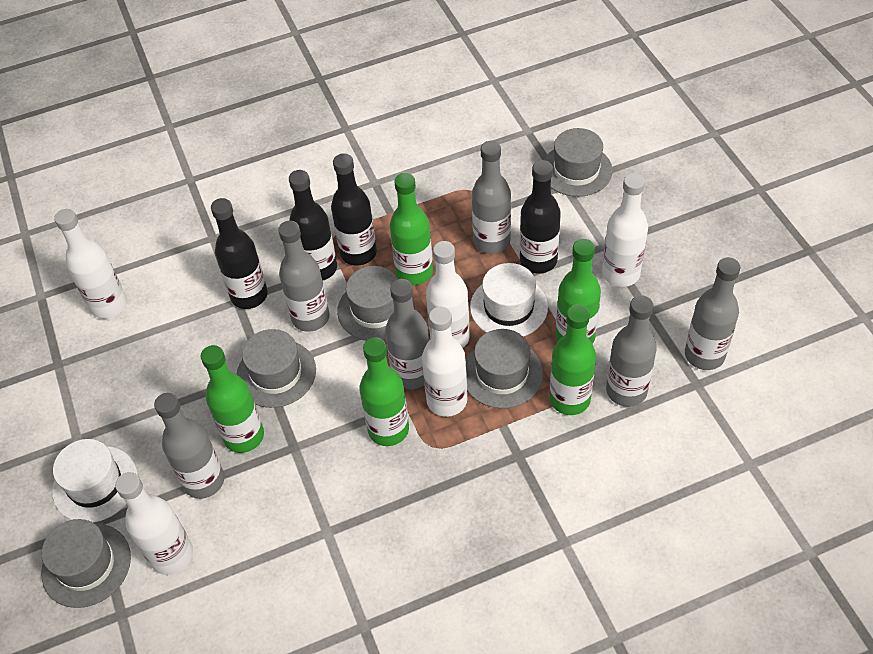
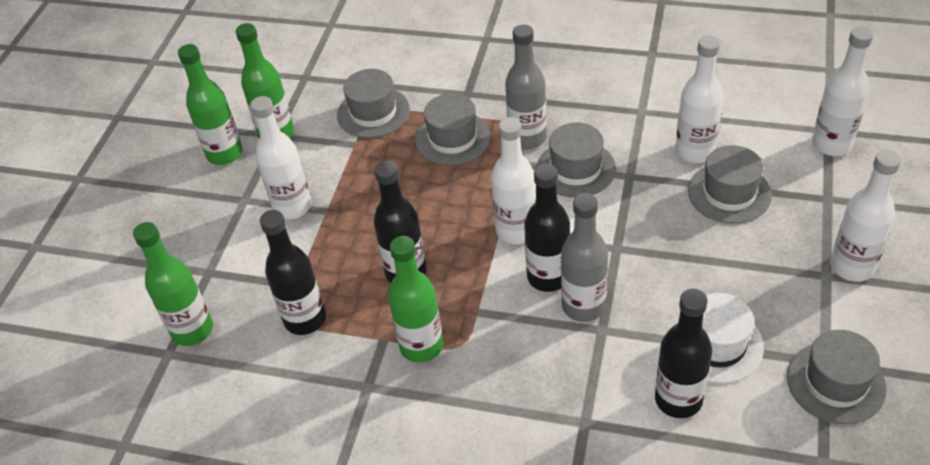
green bottle: 5 -> 4
grey bottle: 6 -> 2
white hat: 2 -> 1

